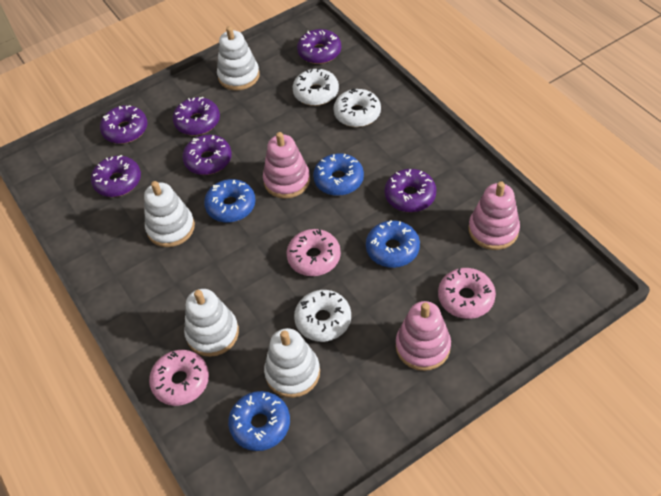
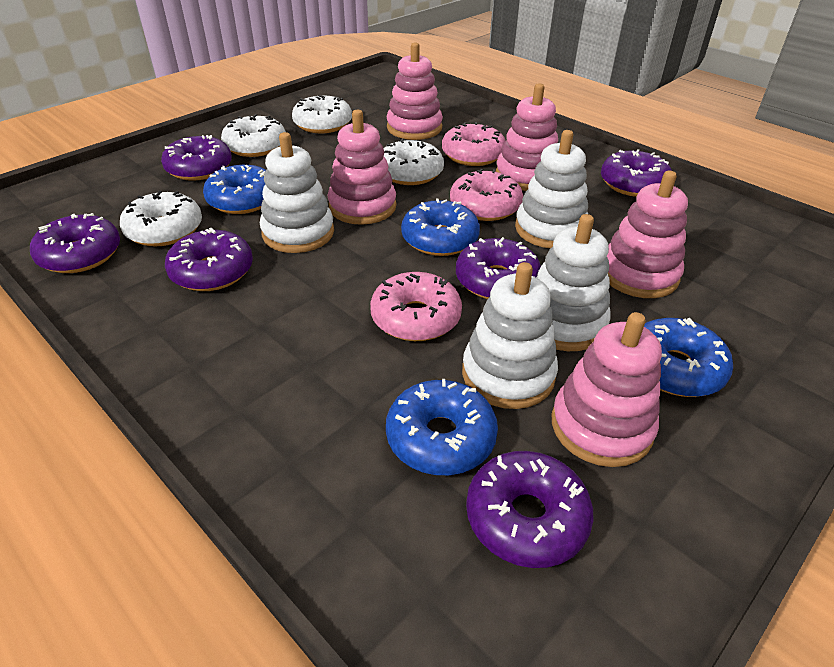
pink stacking toy: 3 -> 5
white donut: 3 -> 4

